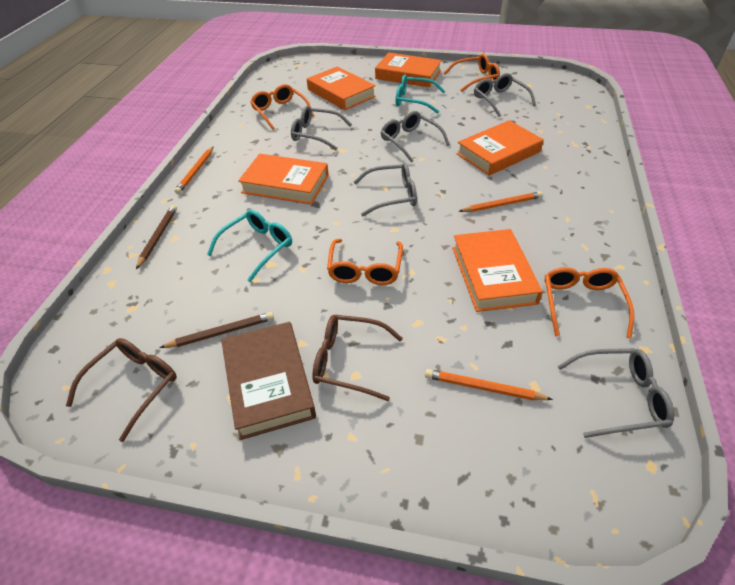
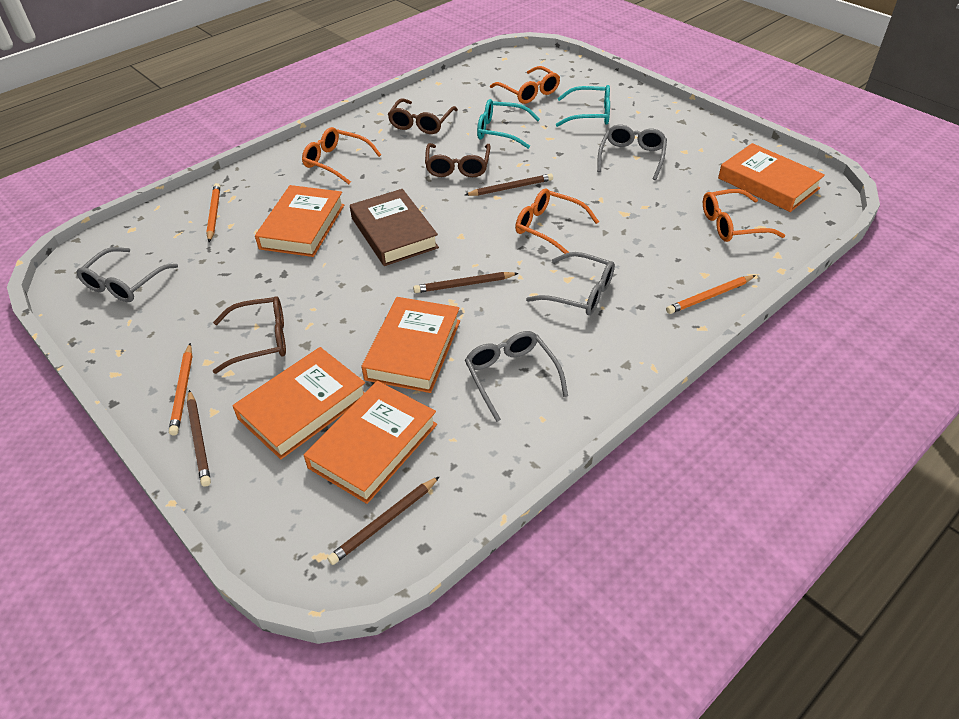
brown glasses: 2 -> 3
brown pencil: 2 -> 4
grey glasses: 5 -> 4

